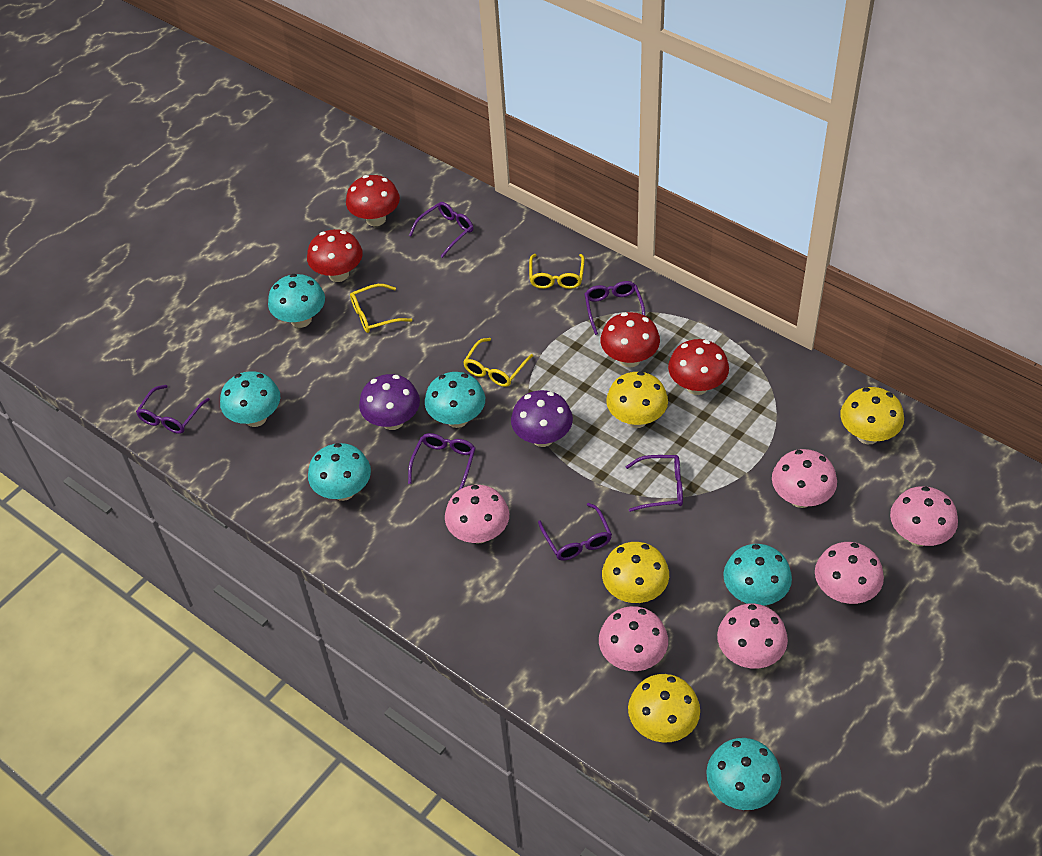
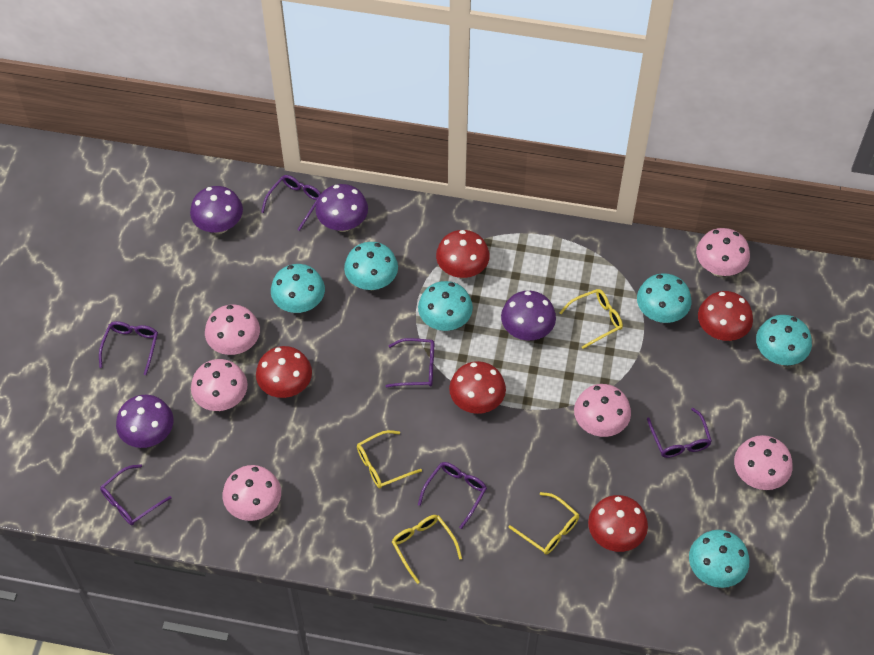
purple mushroom: 2 -> 4
red mushroom: 4 -> 5
yellow glasses: 3 -> 4
yellow mushroom: 4 -> 0

